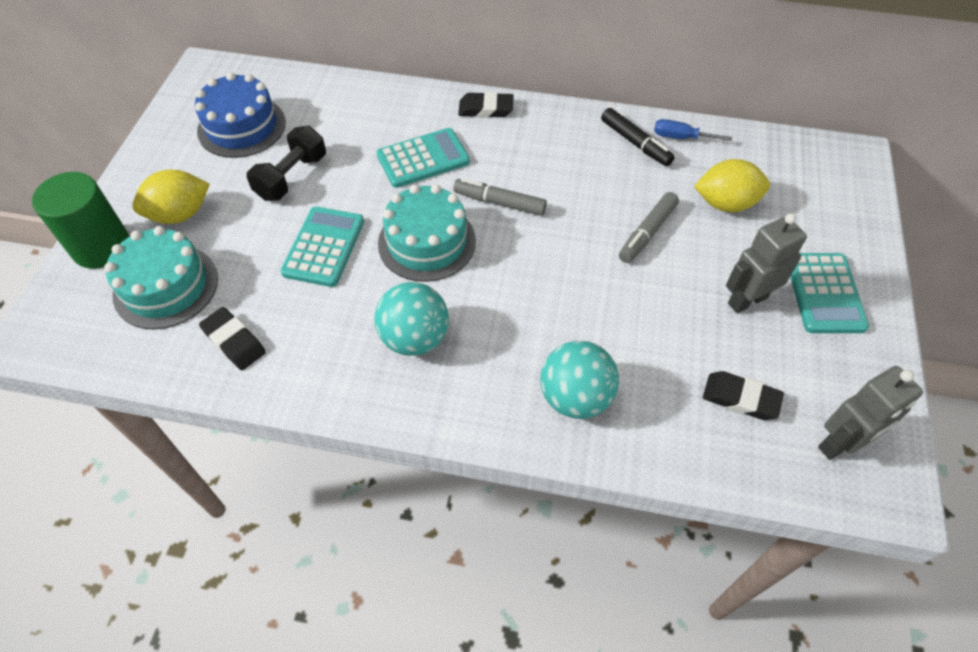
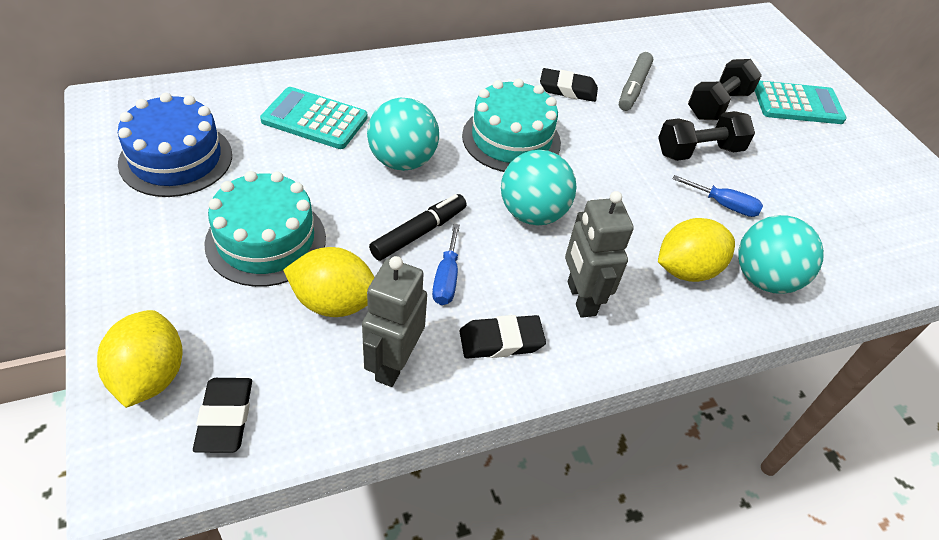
black dumbbell: 1 -> 2
blue screwdriver: 1 -> 2
green cylinder: 1 -> 0
grey marker: 2 -> 1
turquoise ball: 2 -> 3
turquoise calculator: 3 -> 2
yellow lemon: 2 -> 3

